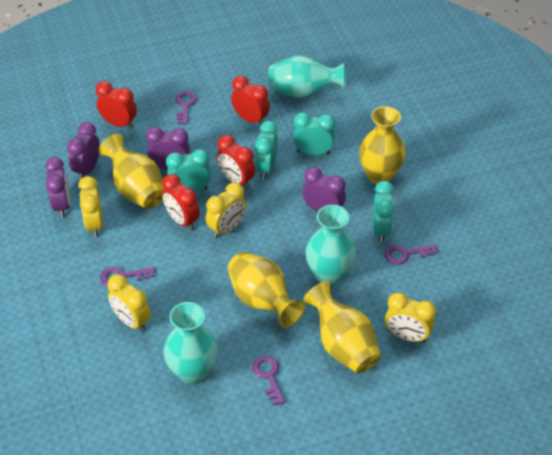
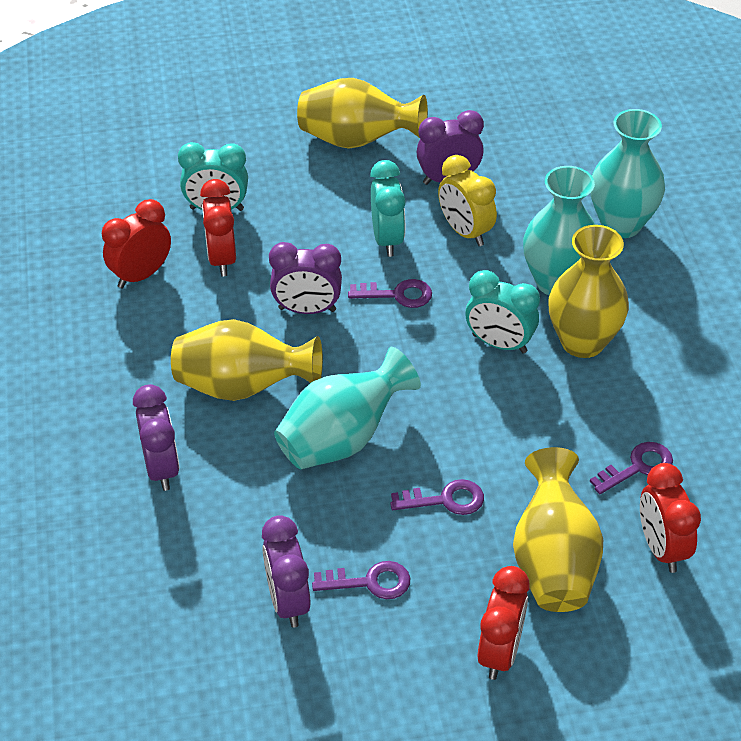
turquoise clock: 4 -> 3
yellow clock: 4 -> 1

